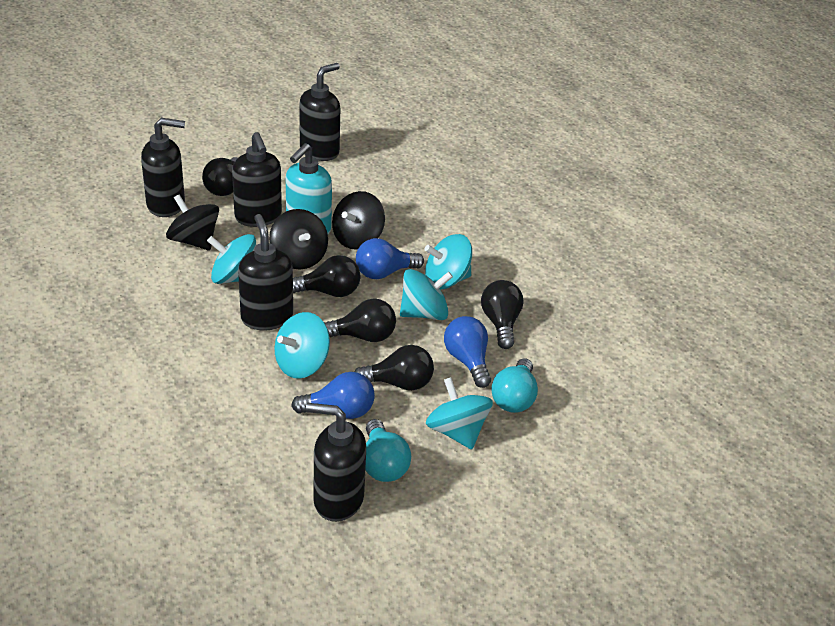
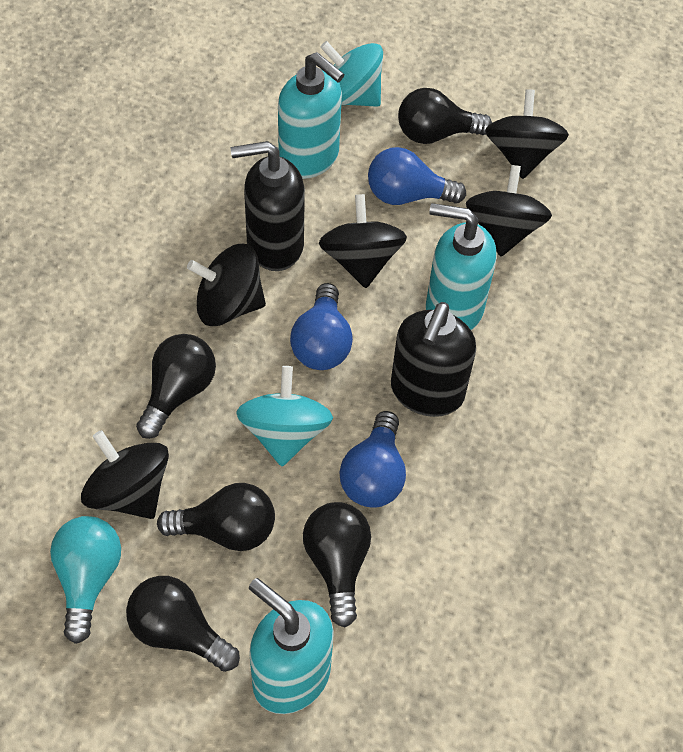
black soap dispenser: 5 -> 2
black spinning top: 3 -> 5
turquoise light bulb: 2 -> 1
turquoise soap dispenser: 1 -> 3
turquoise spinning top: 5 -> 2

